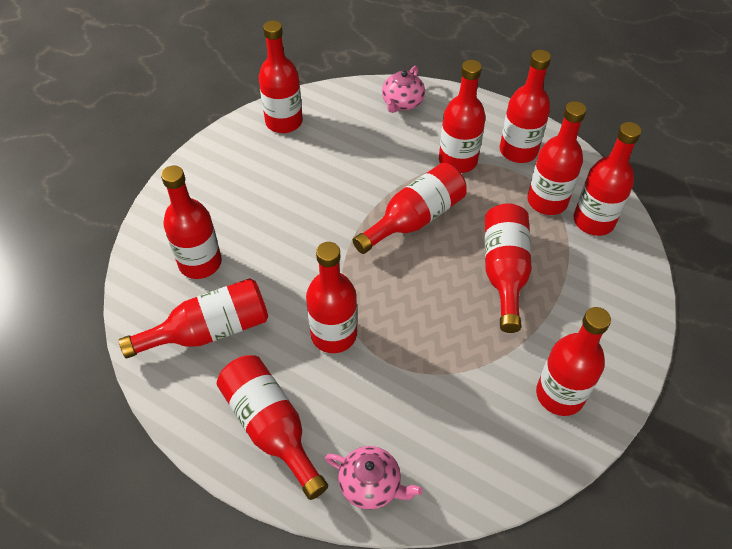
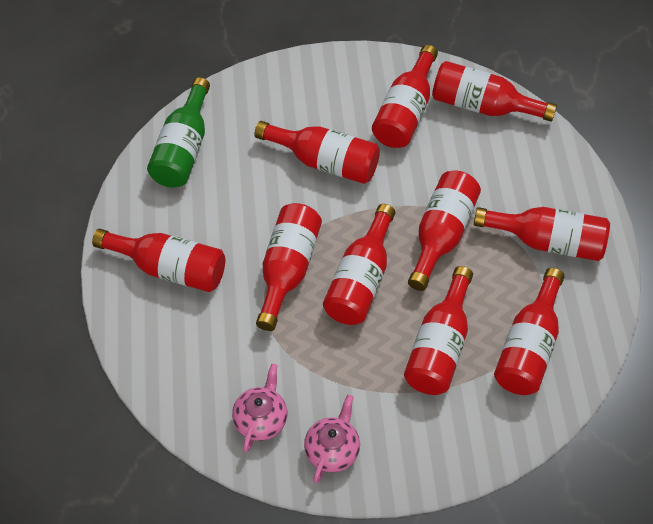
green bottle: 0 -> 1
red bottle: 12 -> 10

